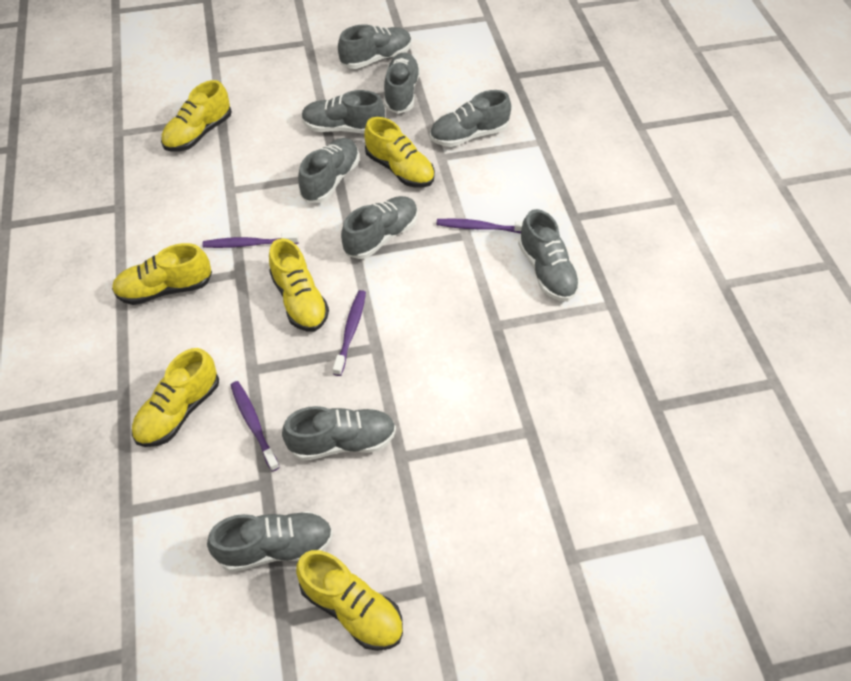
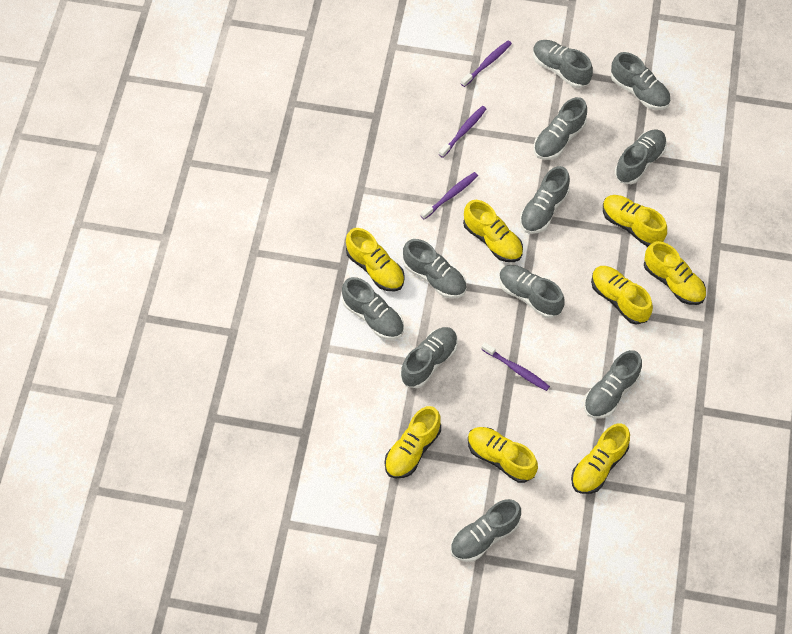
grey shoe: 9 -> 11
yellow shoe: 6 -> 8

